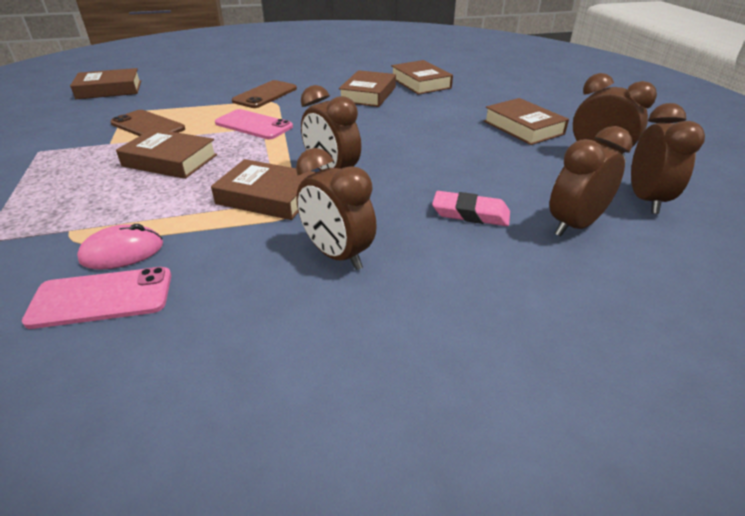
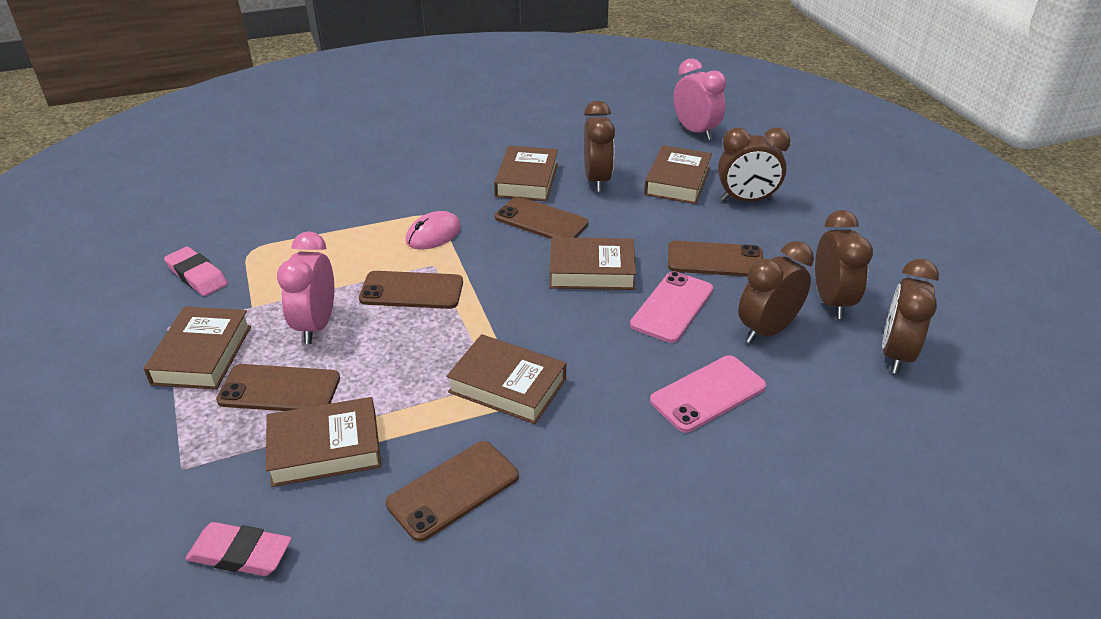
brown phone: 2 -> 5
pink clock: 0 -> 2
pink eraser: 1 -> 2

